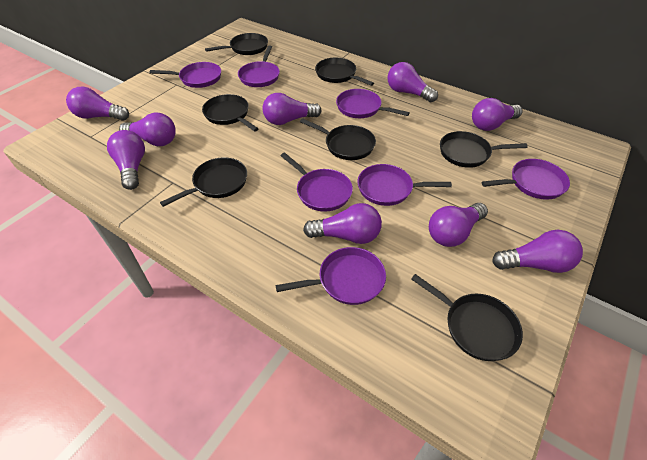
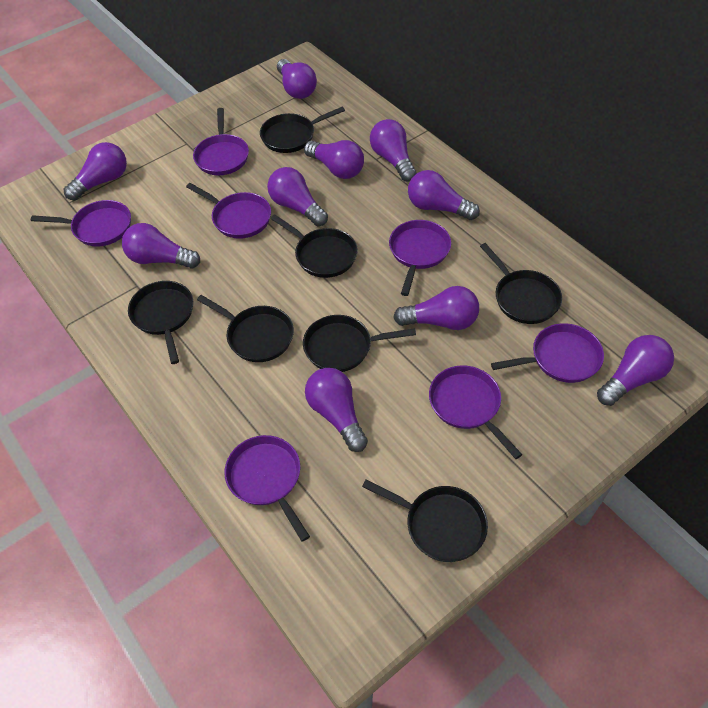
purple light bulb: 9 -> 10

